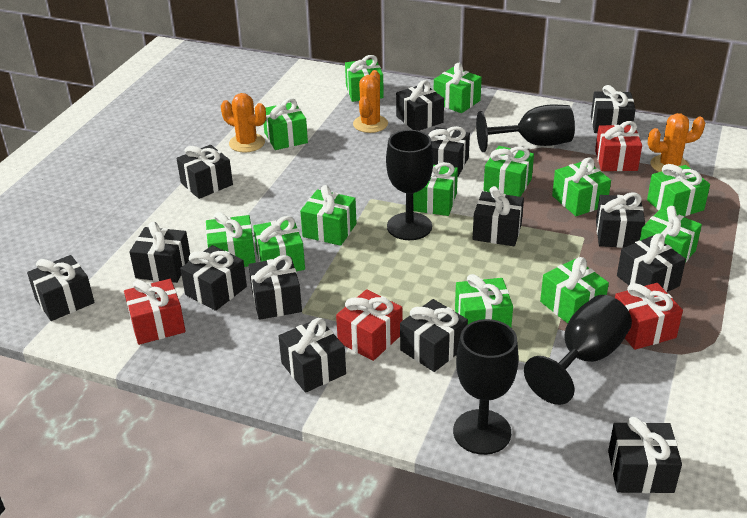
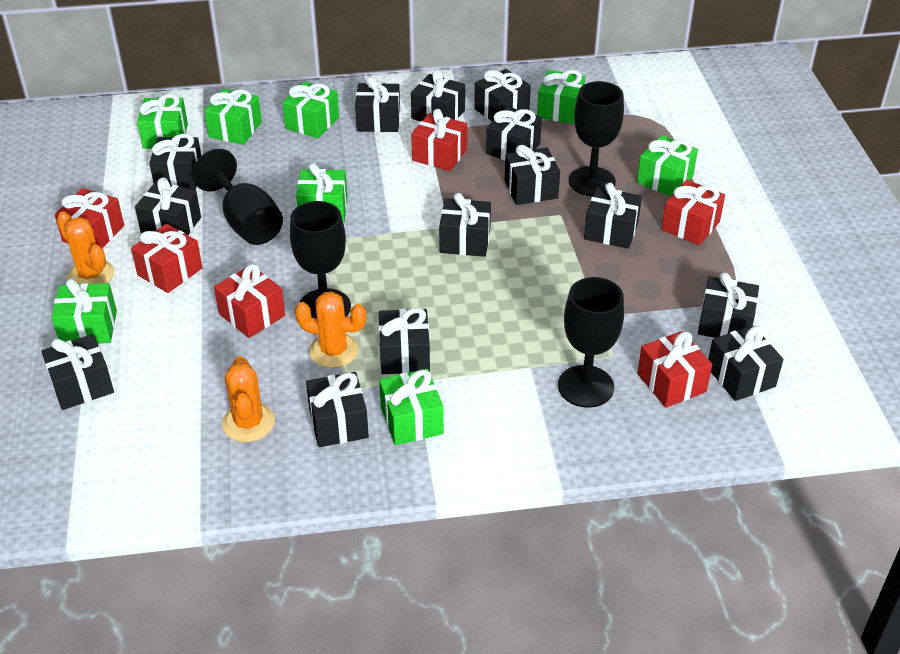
green gift: 13 -> 8
red gift: 4 -> 6

